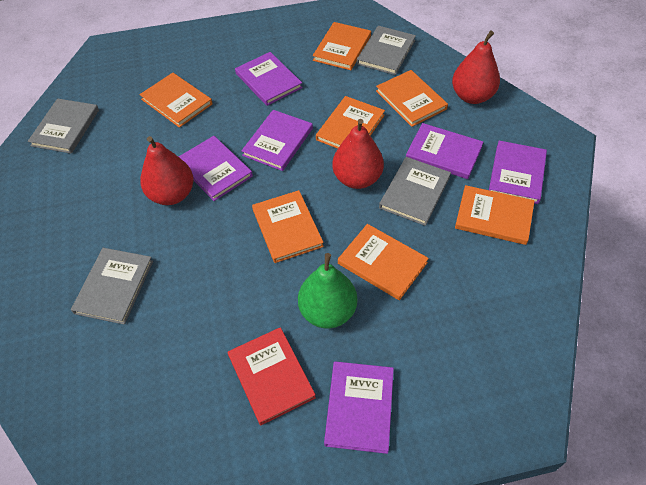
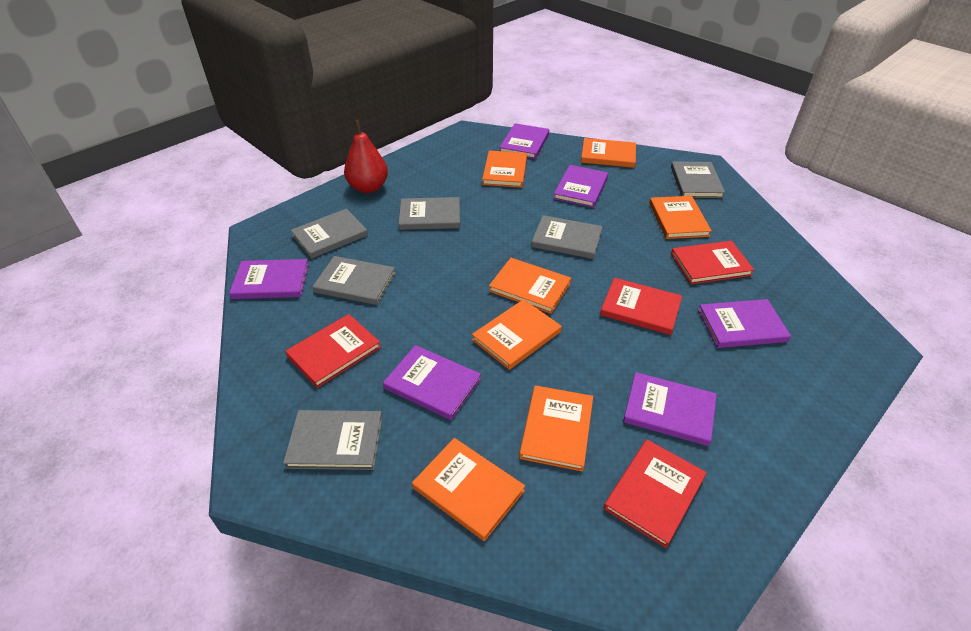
green pear: 1 -> 0
grey book: 4 -> 6
red book: 1 -> 4
red pear: 3 -> 1

